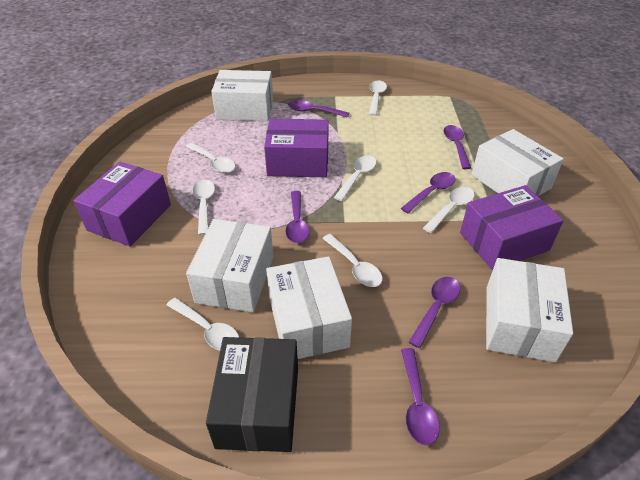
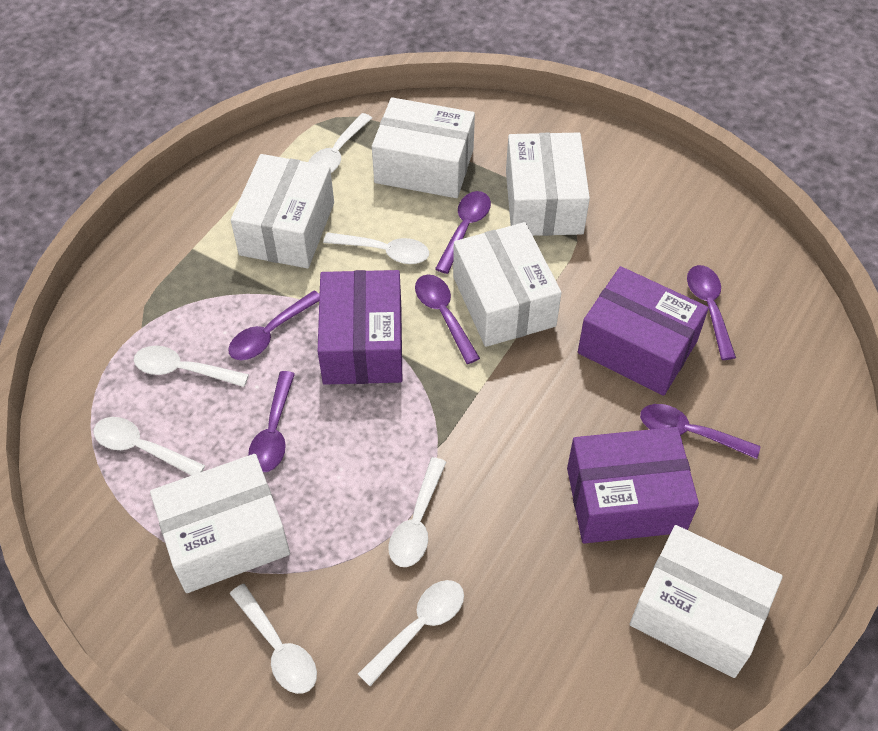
black box: 1 -> 0
white box: 5 -> 6

